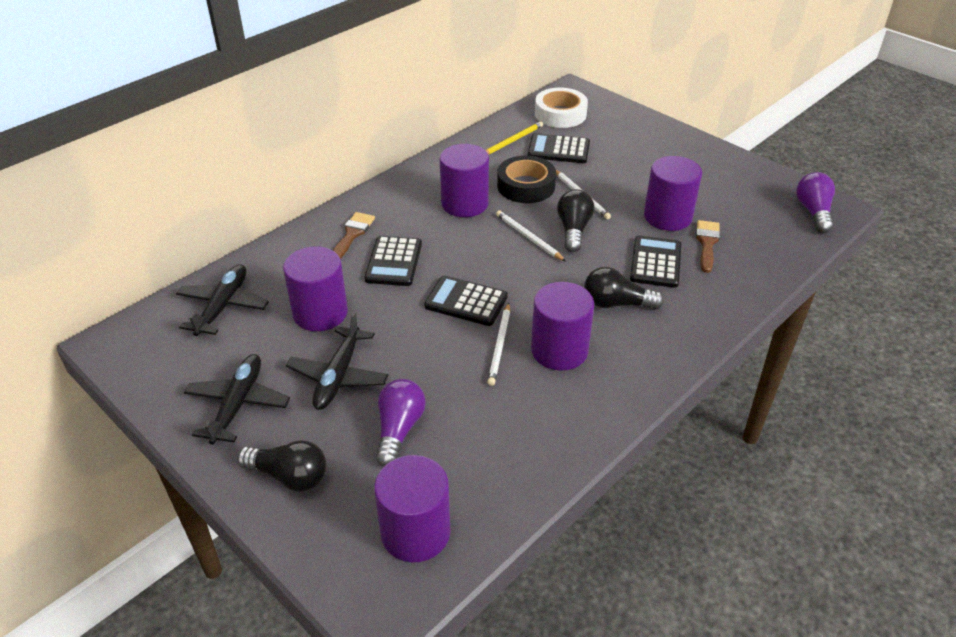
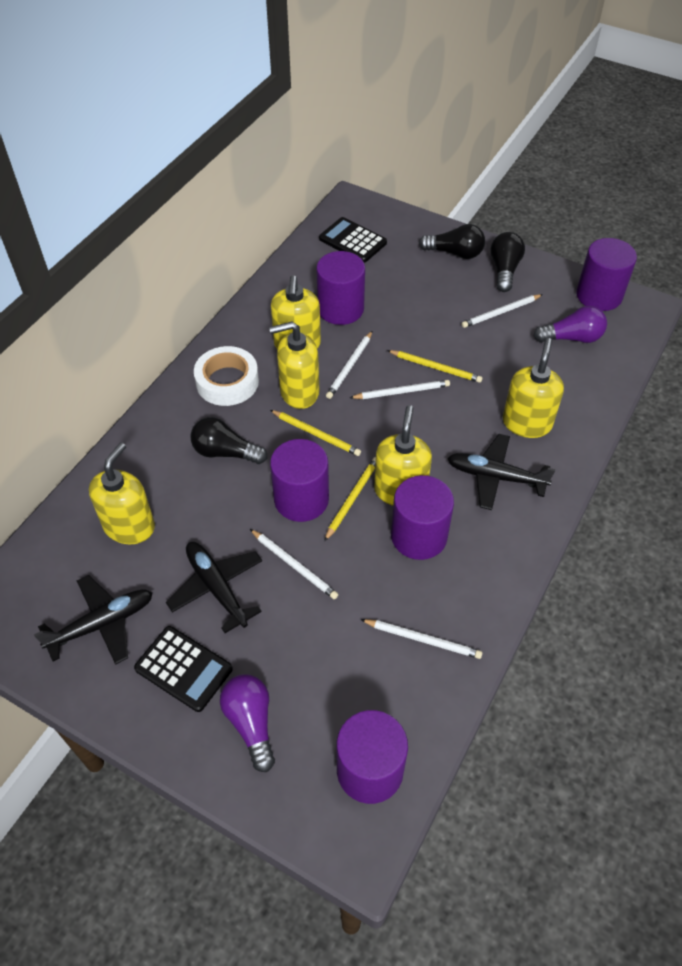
black calculator: 4 -> 2
black tape: 1 -> 0
brown brush: 2 -> 0
white pencil: 3 -> 5
yellow pencil: 1 -> 3
yellow soap dispenser: 0 -> 5

